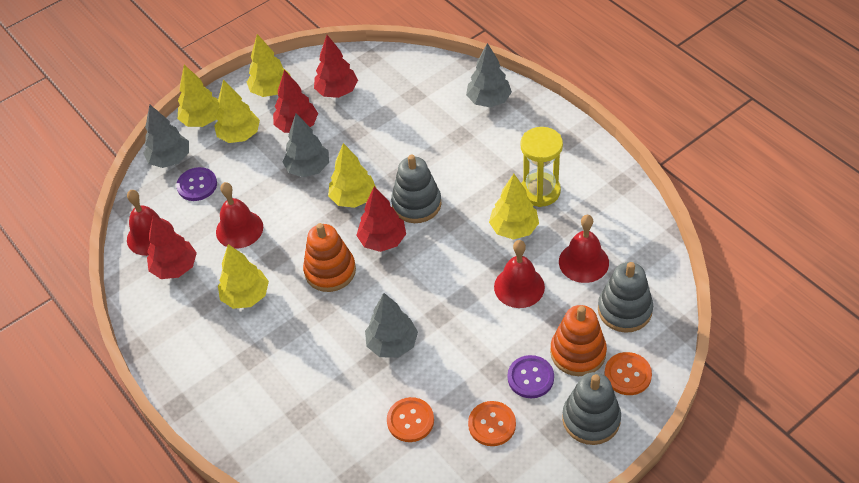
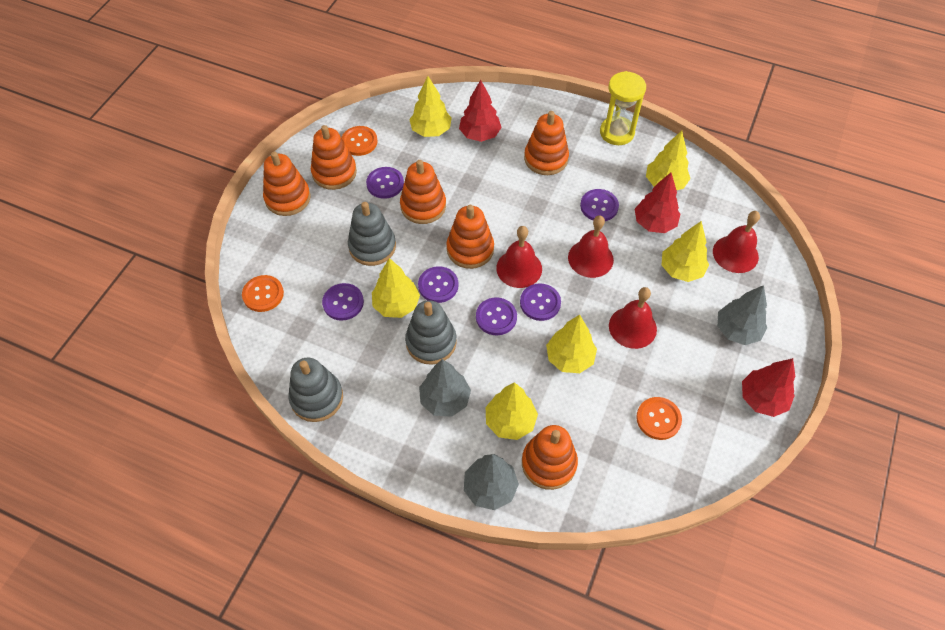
grey tree: 4 -> 3
orange stacking toy: 2 -> 6
purple button: 2 -> 6
red tree: 4 -> 3

